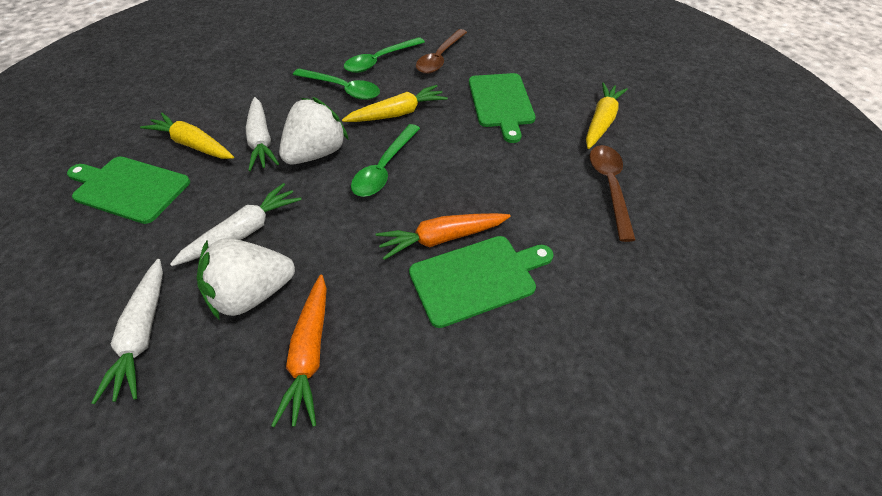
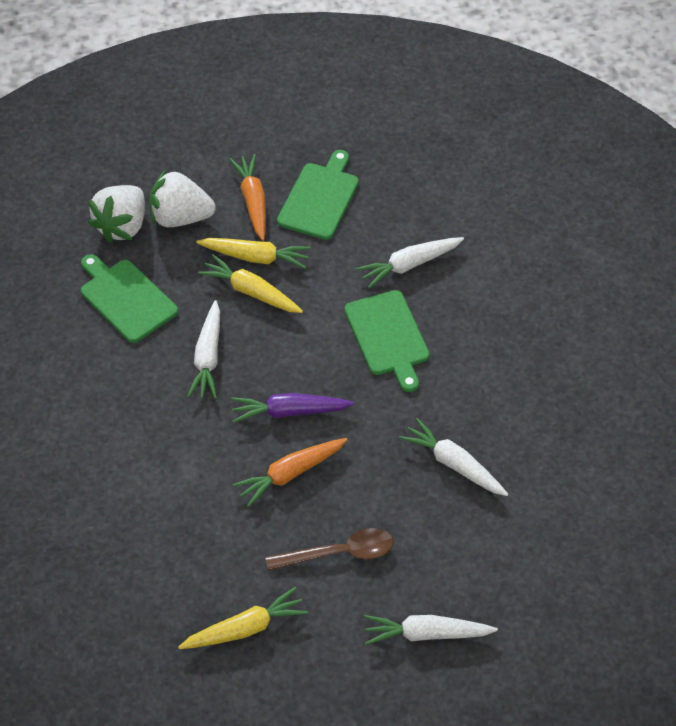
brown spoon: 2 -> 1
green spoon: 3 -> 0
purple carrot: 0 -> 1
white carrot: 3 -> 4

